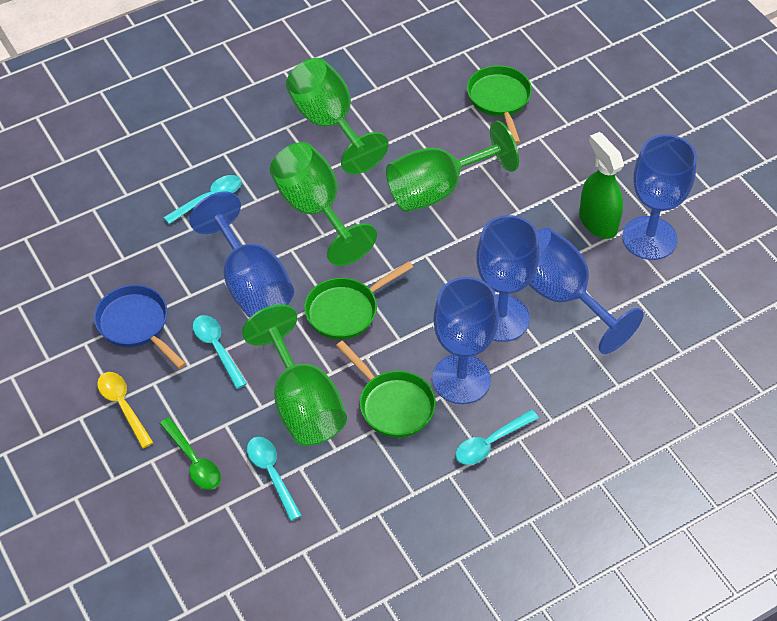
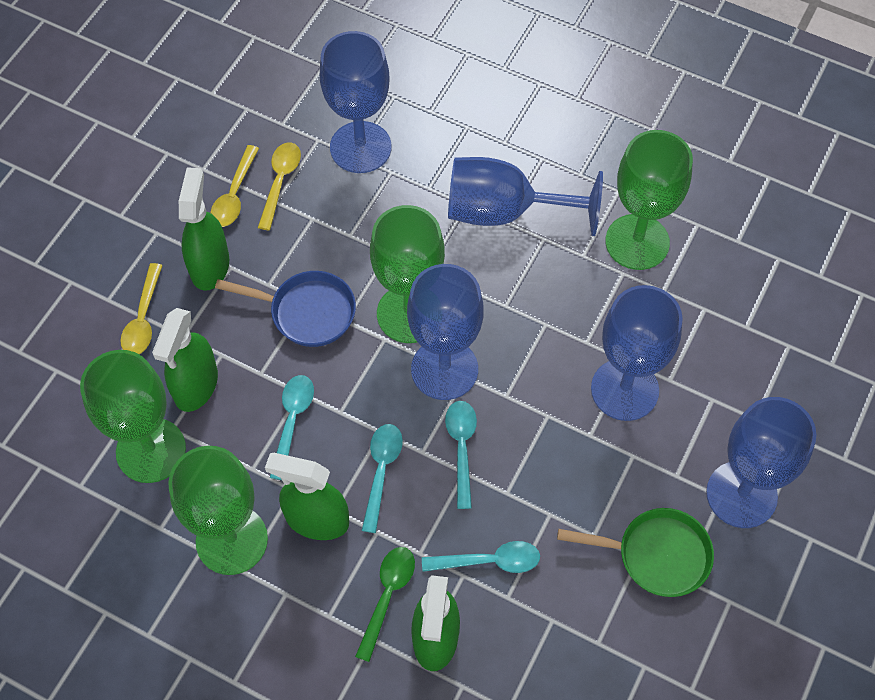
green pan: 3 -> 1
green spray bottle: 1 -> 4
yellow spoon: 1 -> 3

